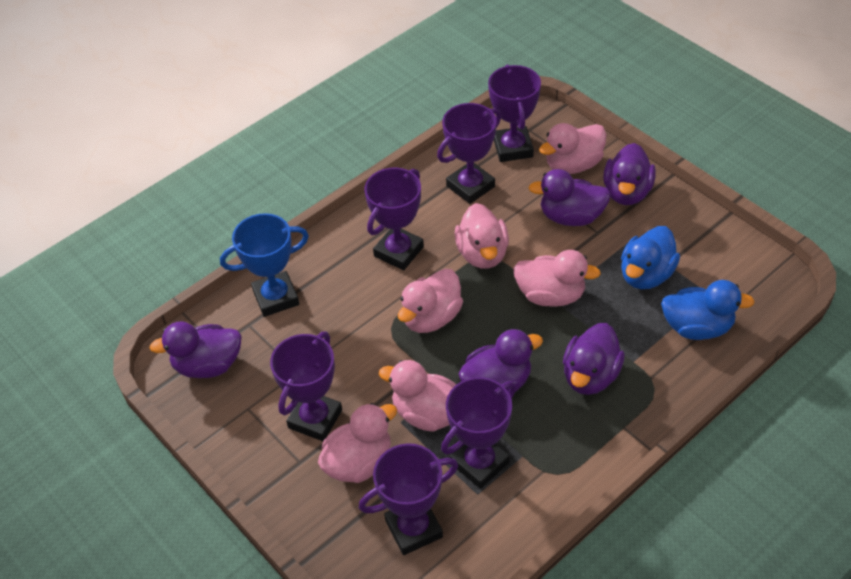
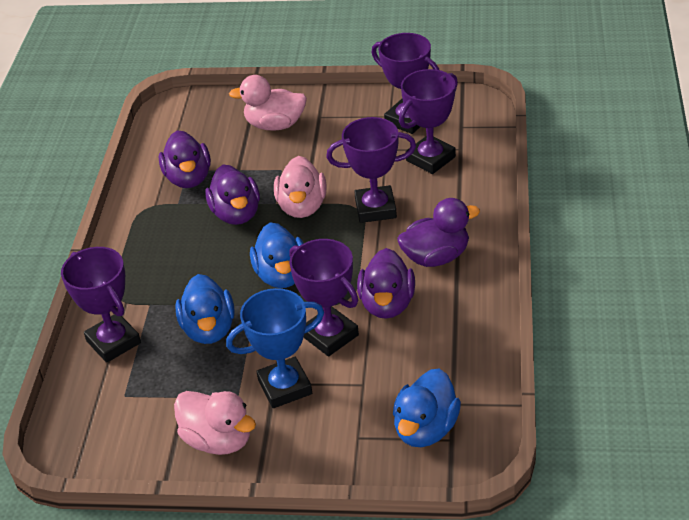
blue duck: 2 -> 3
pink duck: 6 -> 3
purple duck: 5 -> 4
purple trophy: 6 -> 5

